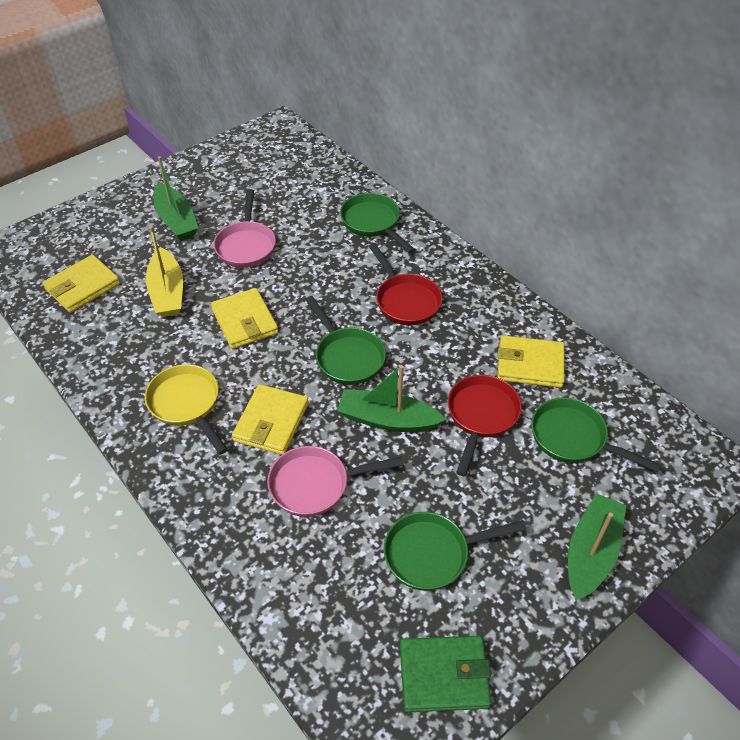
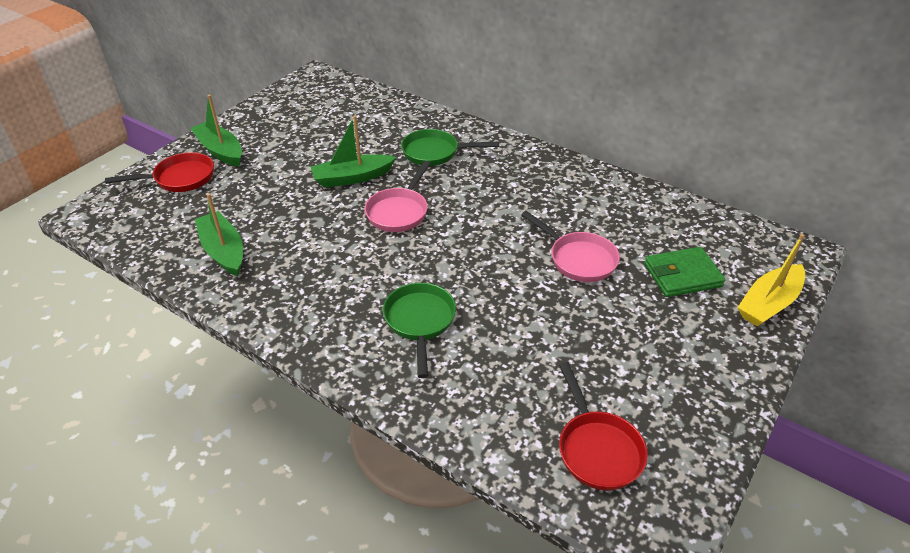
green pan: 4 -> 2
yellow pan: 1 -> 0
yellow wallet: 4 -> 0

